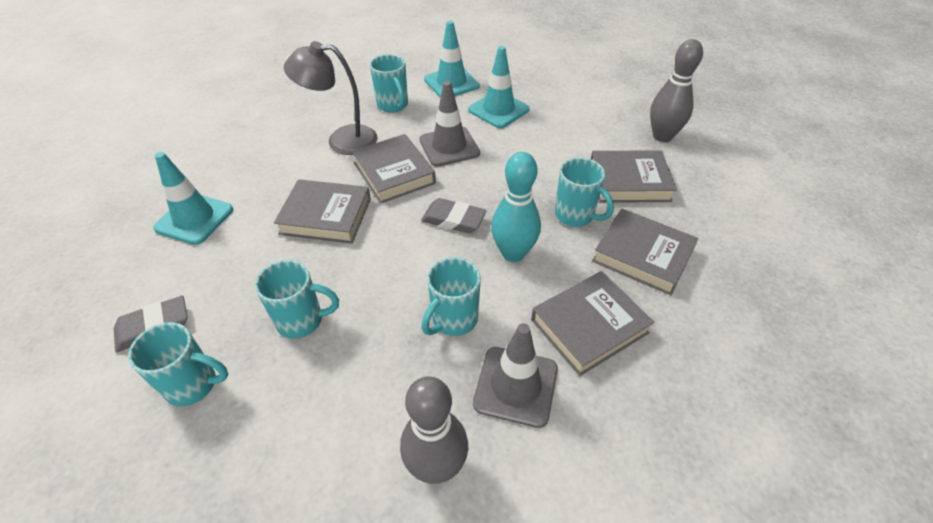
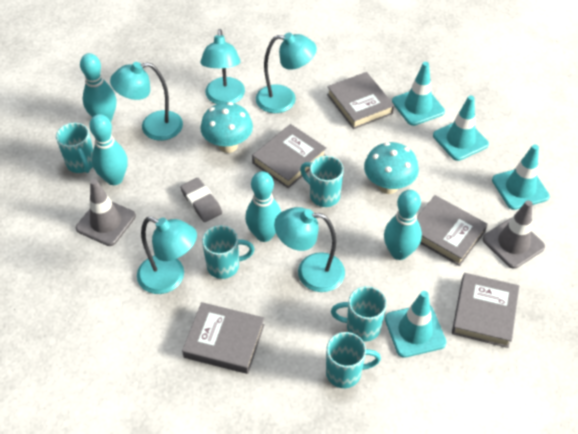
grey bowling pin: 2 -> 0
grey eraser: 2 -> 1
grey lamp: 1 -> 0
turquoise bowling pin: 1 -> 4
turquoise lamp: 0 -> 5
turquoise mushroom: 0 -> 2
turquoise traffic cone: 3 -> 4

